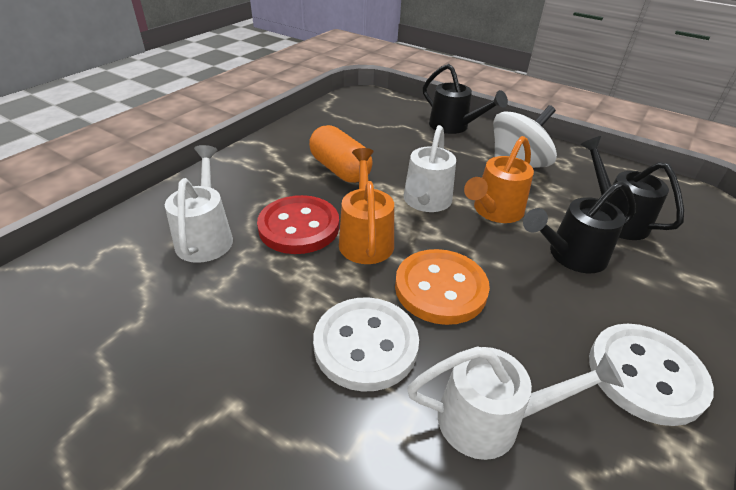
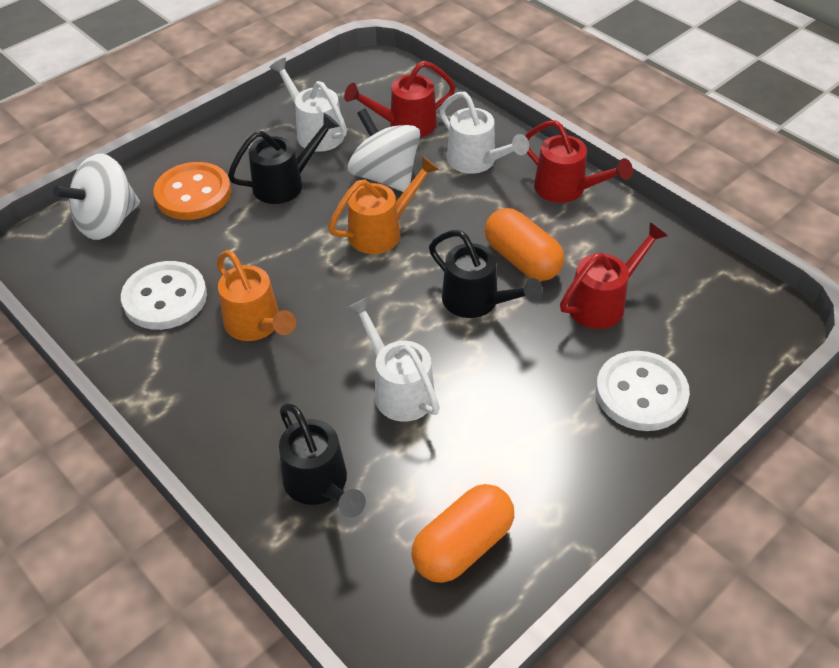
orange capsule: 1 -> 2
red button: 1 -> 0
red watering can: 0 -> 3
white spinning top: 1 -> 2

